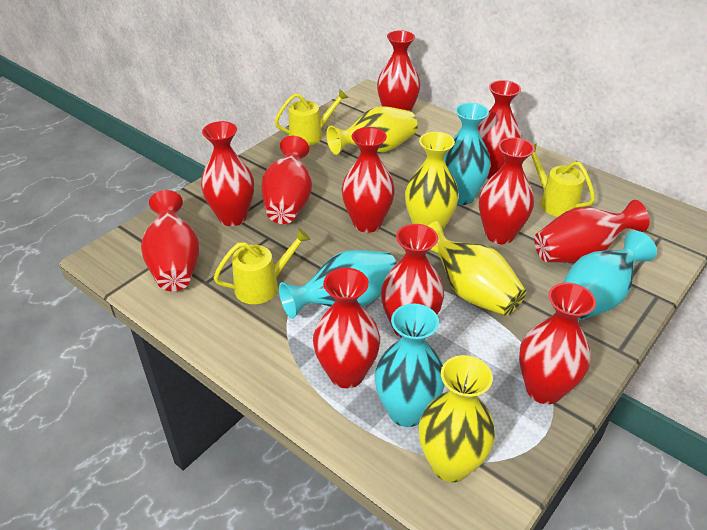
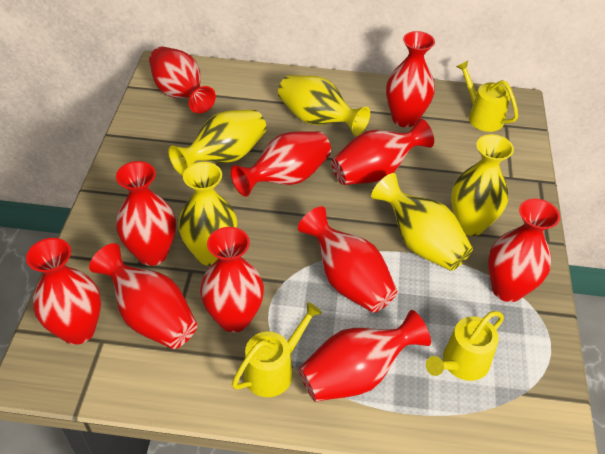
turquoise vase: 4 -> 0
yellow vase: 4 -> 5

